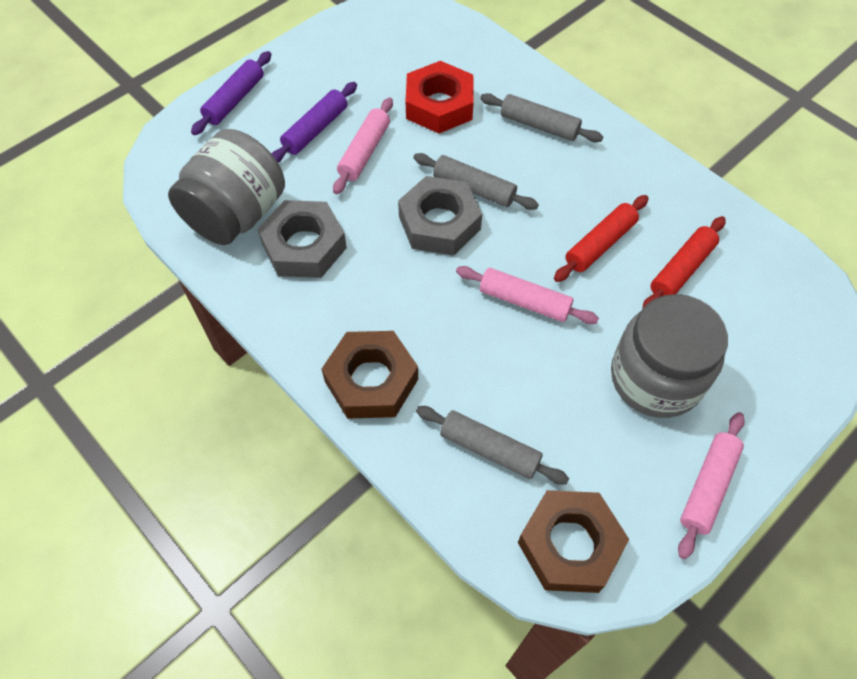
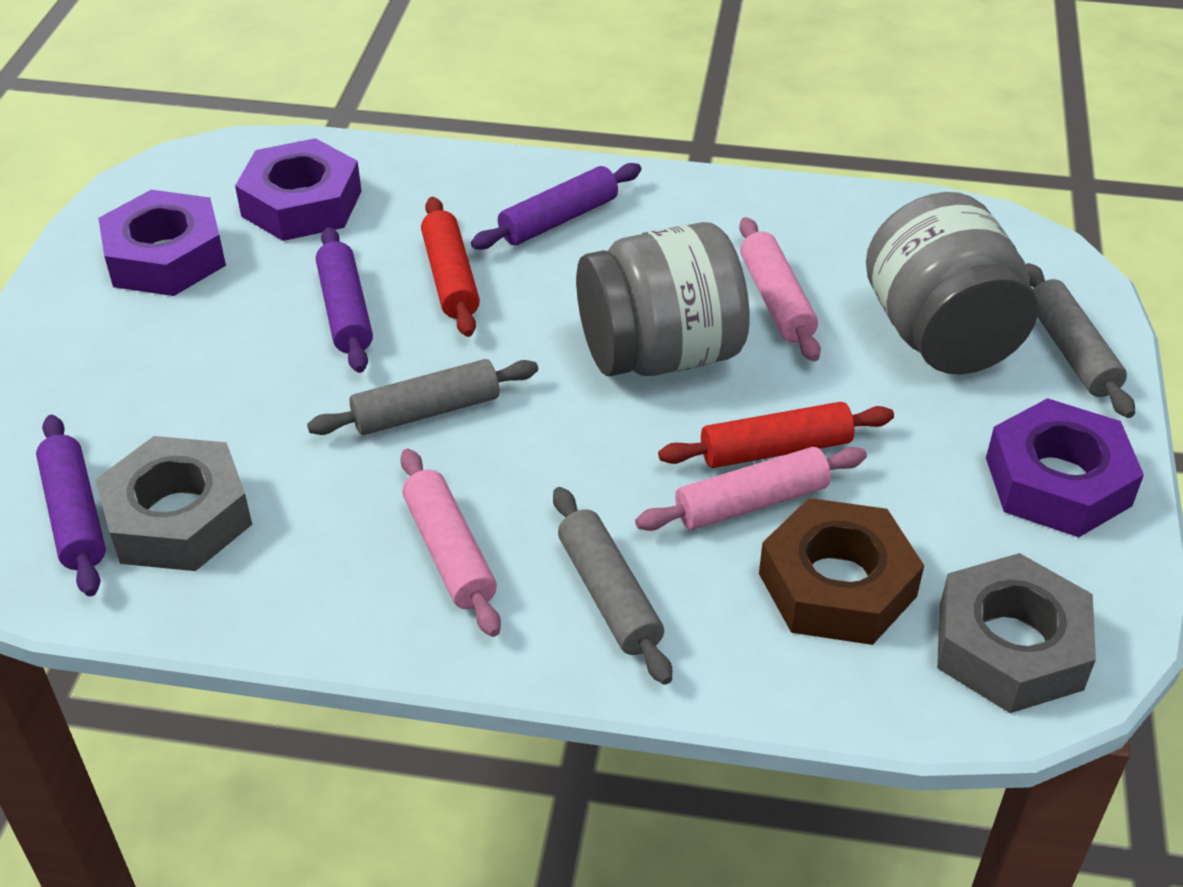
brown nut: 2 -> 1
purple nut: 0 -> 3
purple rolling pin: 2 -> 3
red nut: 1 -> 0

